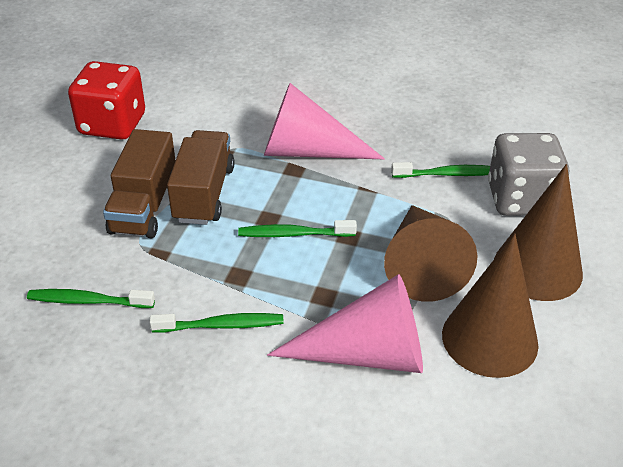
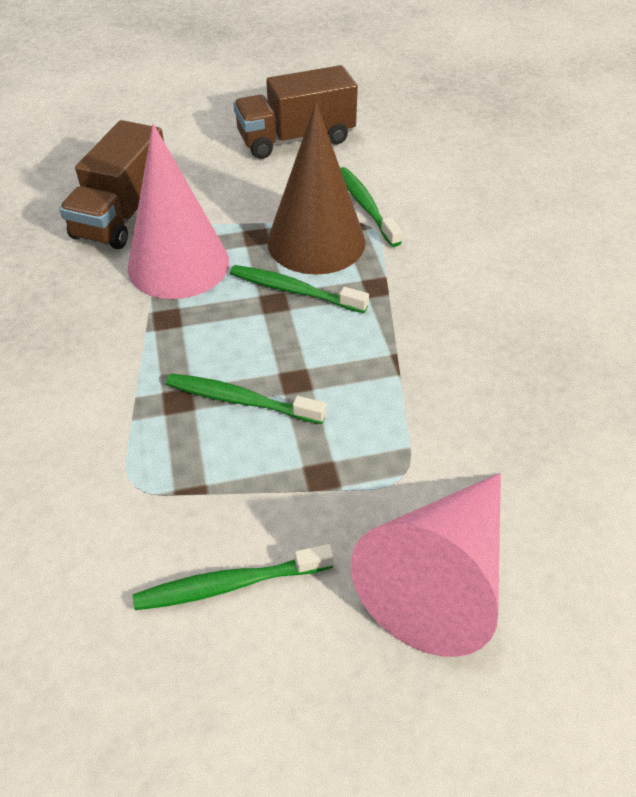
brown cone: 3 -> 1
grey dice: 1 -> 0
red dice: 1 -> 0

